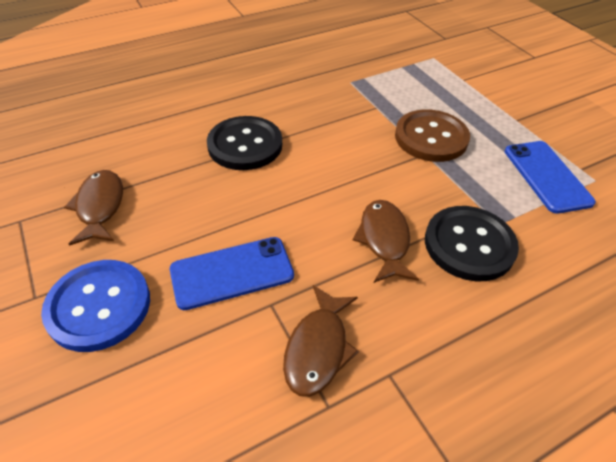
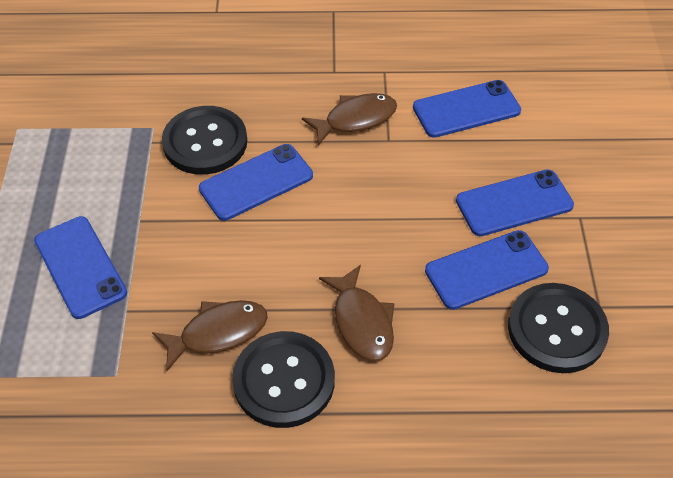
black button: 2 -> 3
blue button: 1 -> 0
blue phone: 2 -> 5
brown button: 1 -> 0

